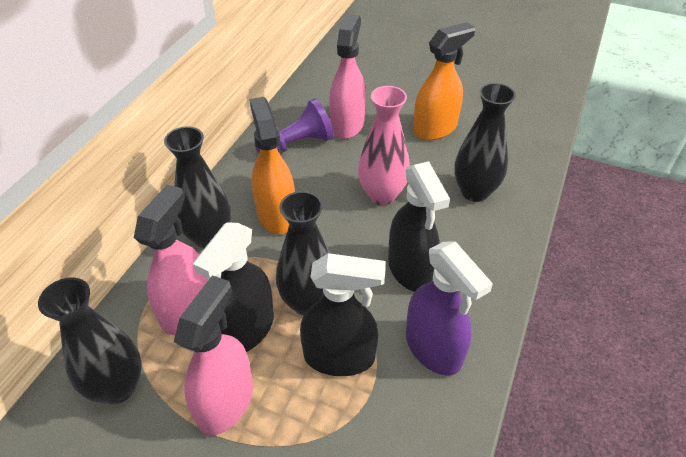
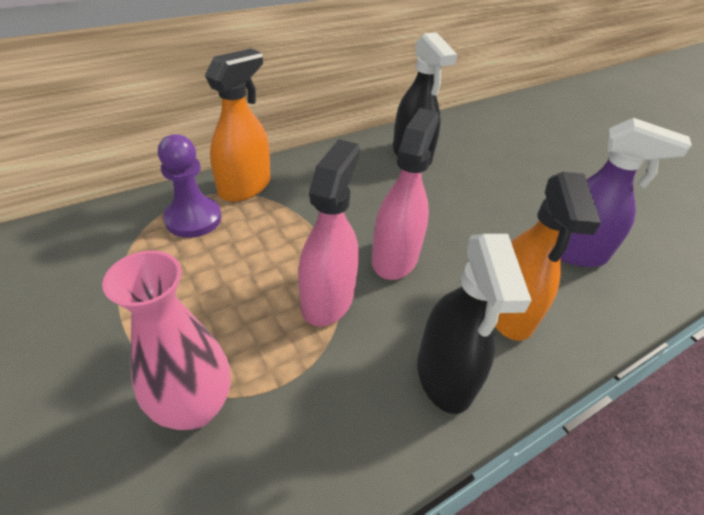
black spray bottle: 3 -> 2
black vase: 4 -> 0
pink spray bottle: 3 -> 2

